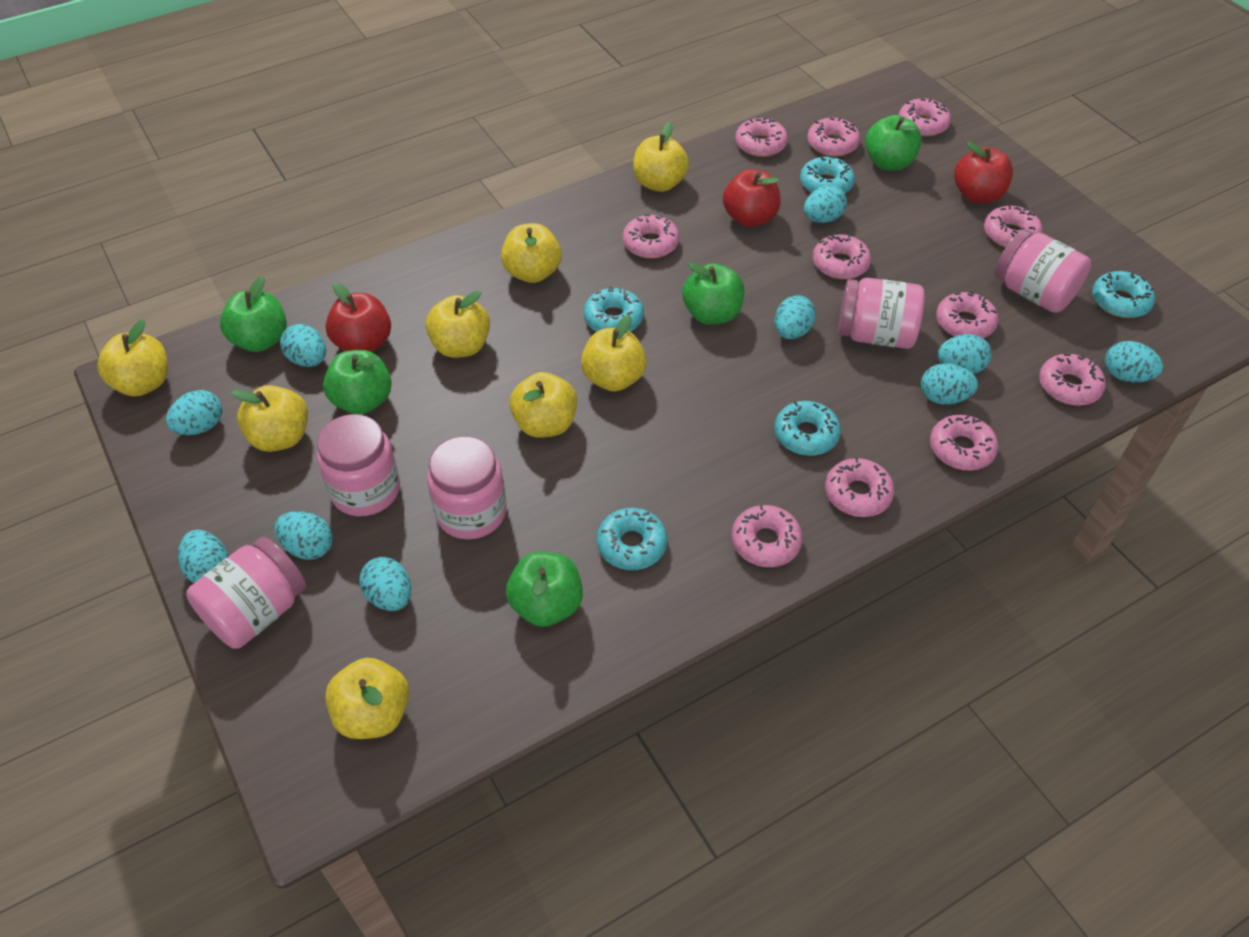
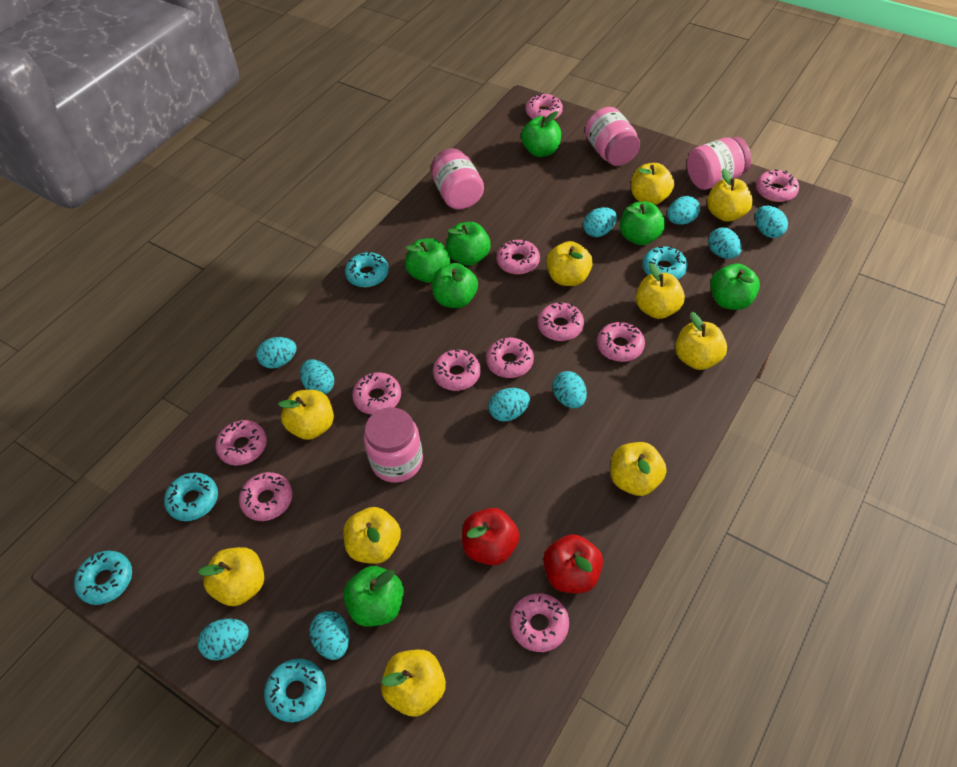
green apple: 5 -> 7
pink jar: 5 -> 4
red apple: 3 -> 2
yellow apple: 8 -> 10

